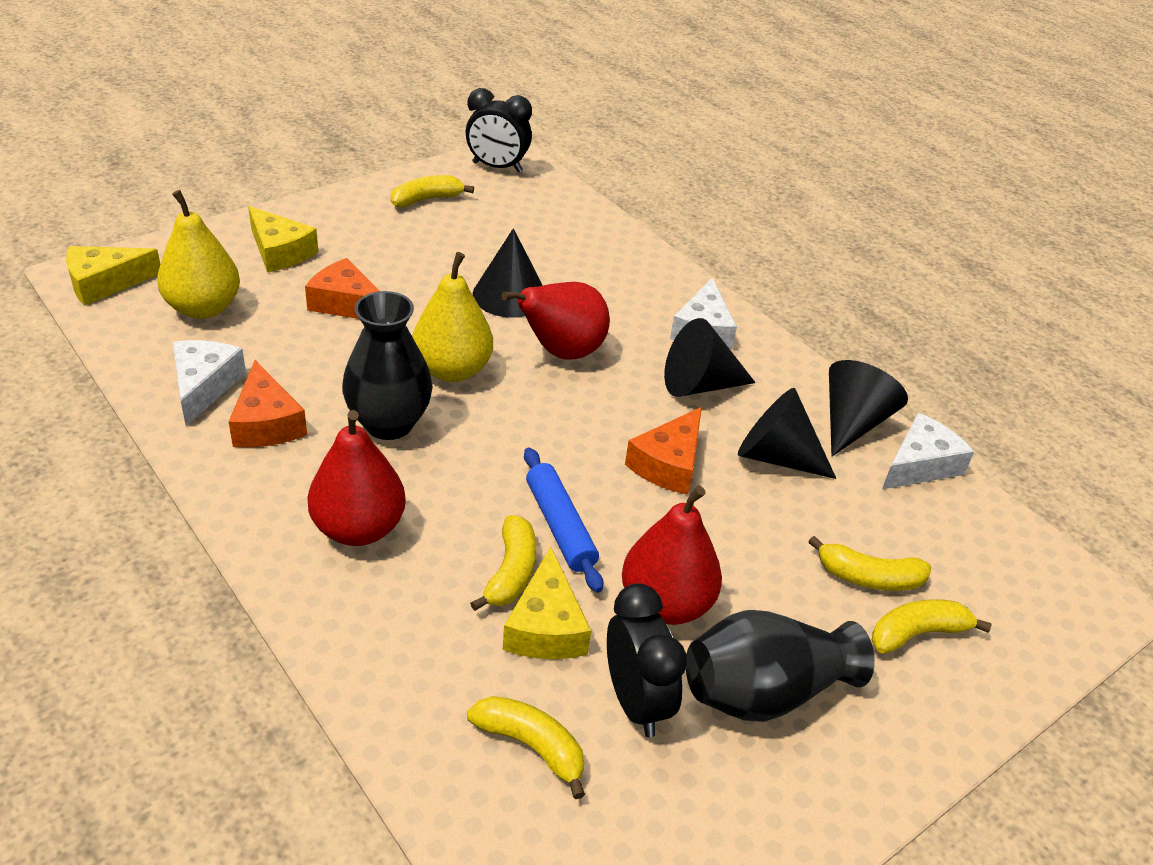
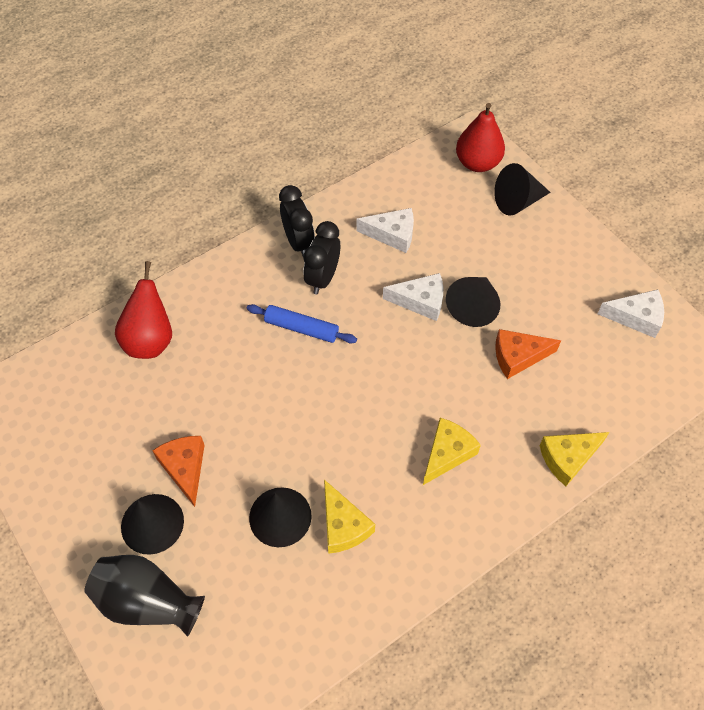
black vase: 2 -> 1
orange cheese: 3 -> 2
red pear: 3 -> 2
yellow banana: 5 -> 0
yellow pear: 2 -> 0

